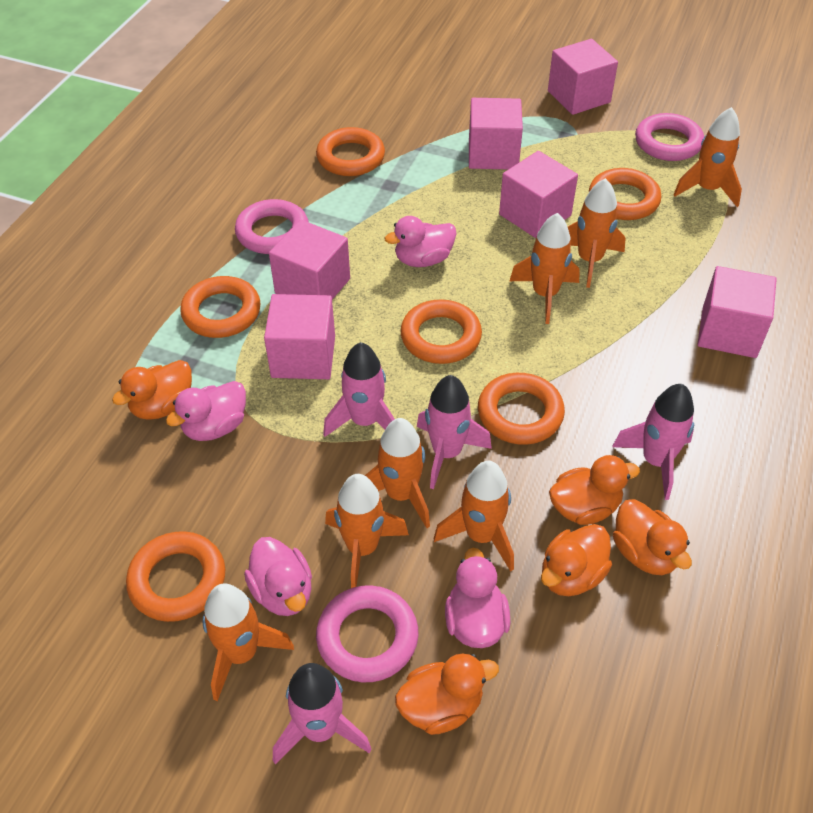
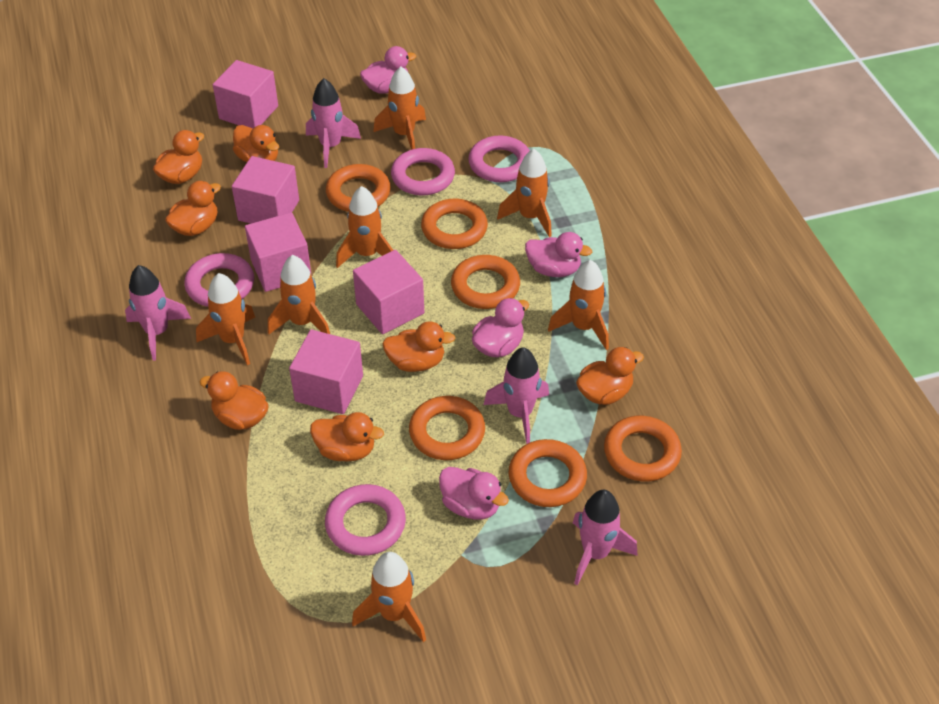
orange duck: 5 -> 7
pink cube: 6 -> 5
pink ring: 3 -> 4

